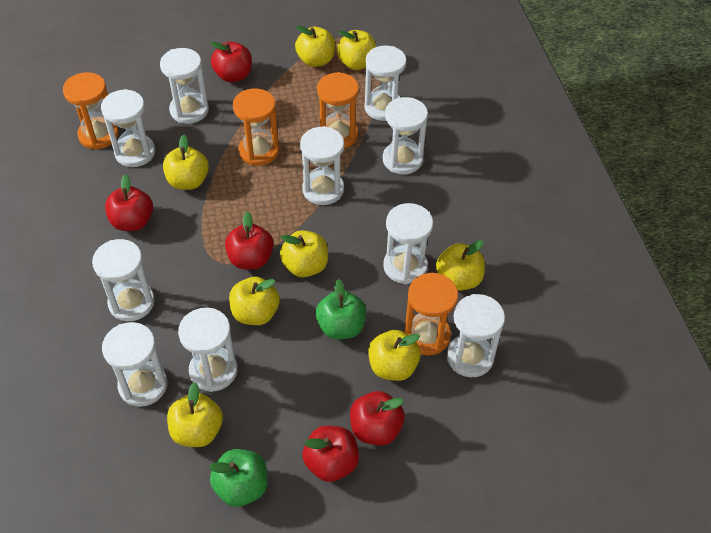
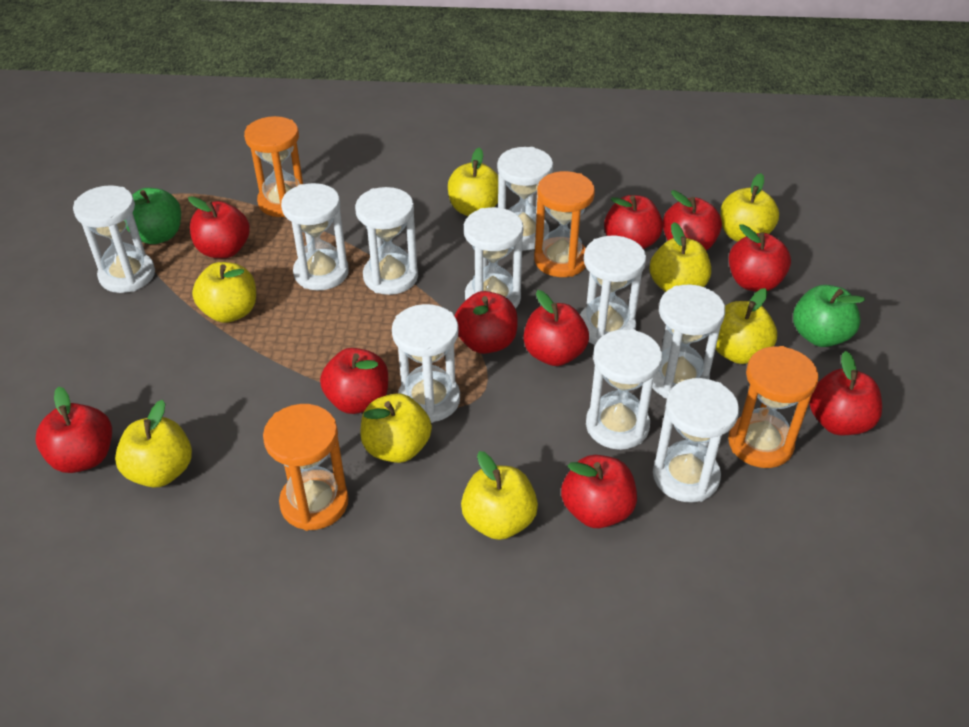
red apple: 5 -> 10

